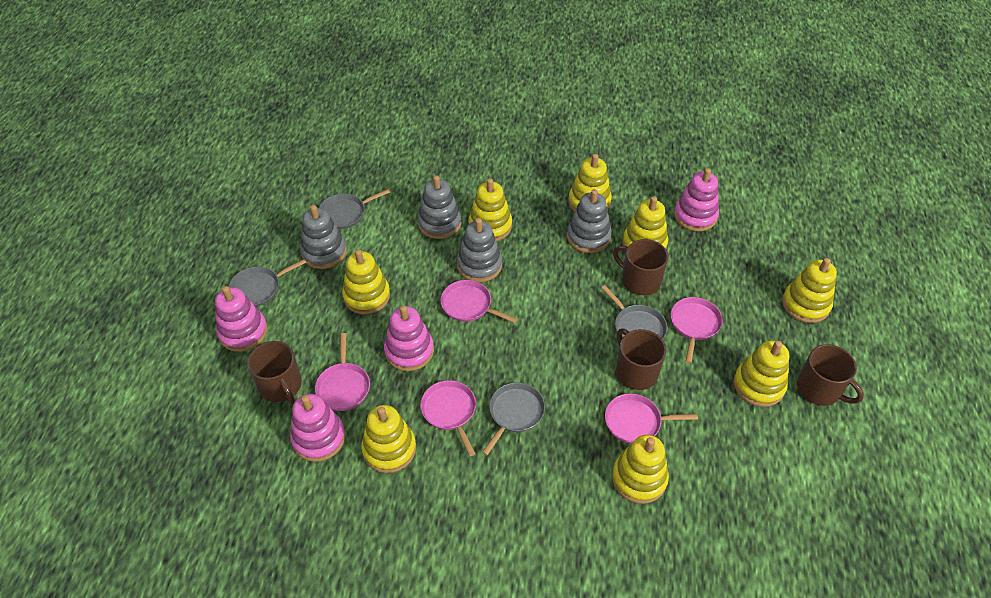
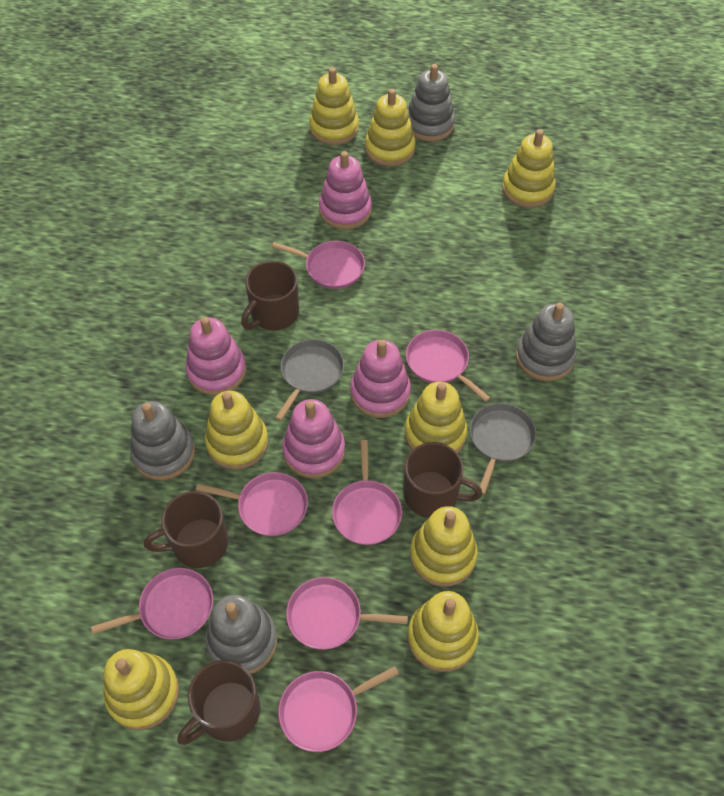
grey pan: 4 -> 2
pink pan: 5 -> 7

